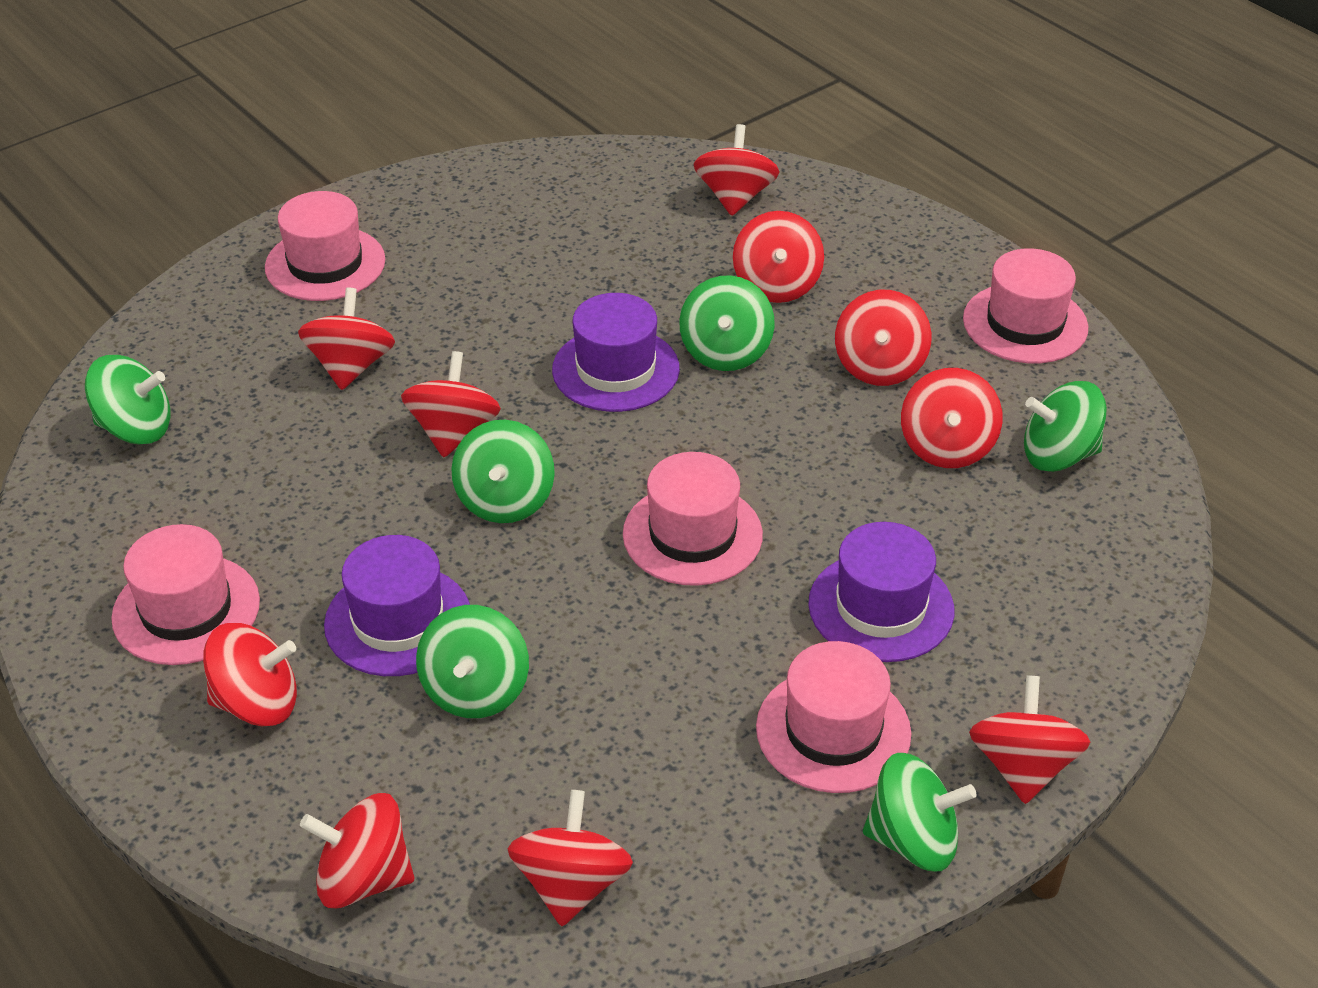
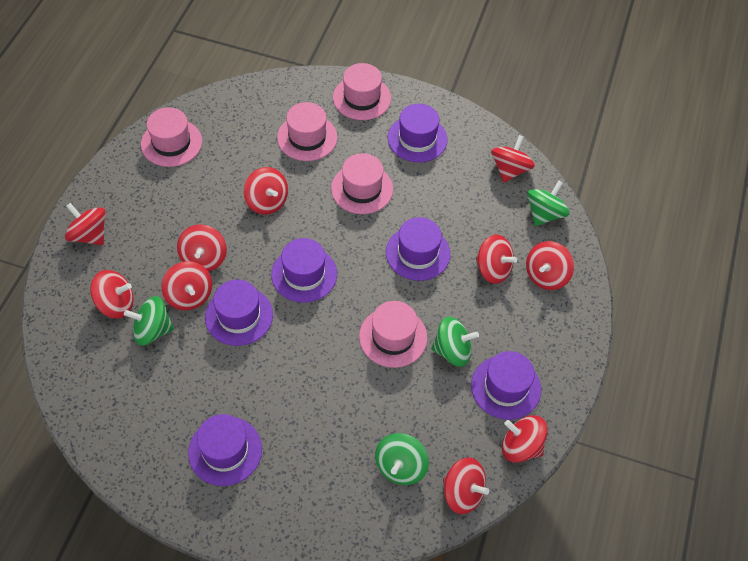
green spinning top: 6 -> 4
purple hat: 3 -> 6

